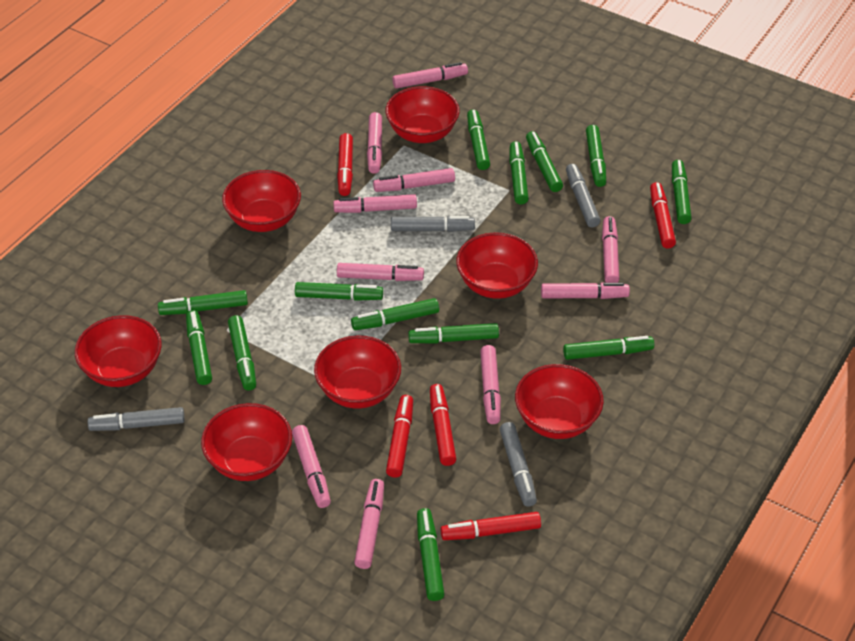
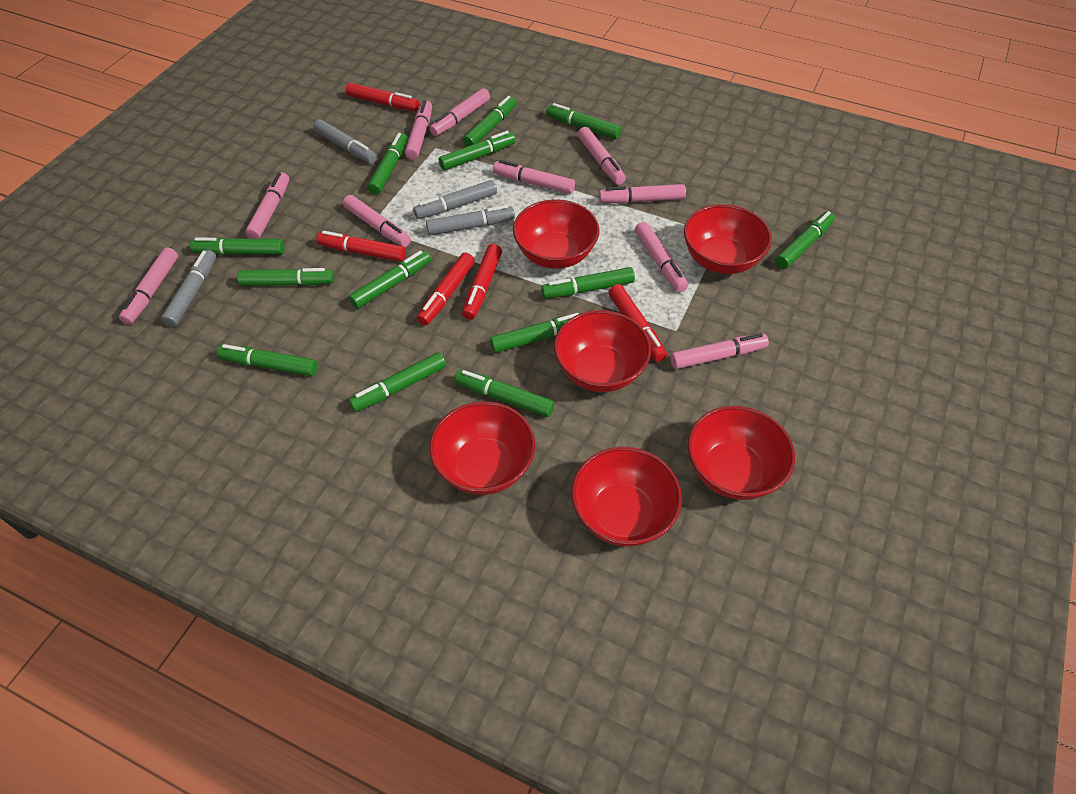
red bowl: 7 -> 6

